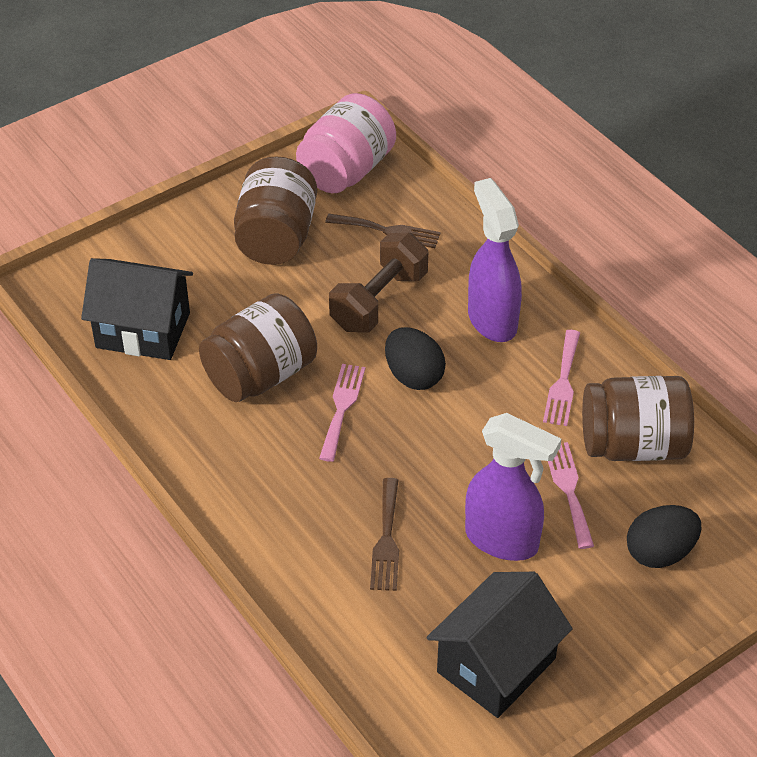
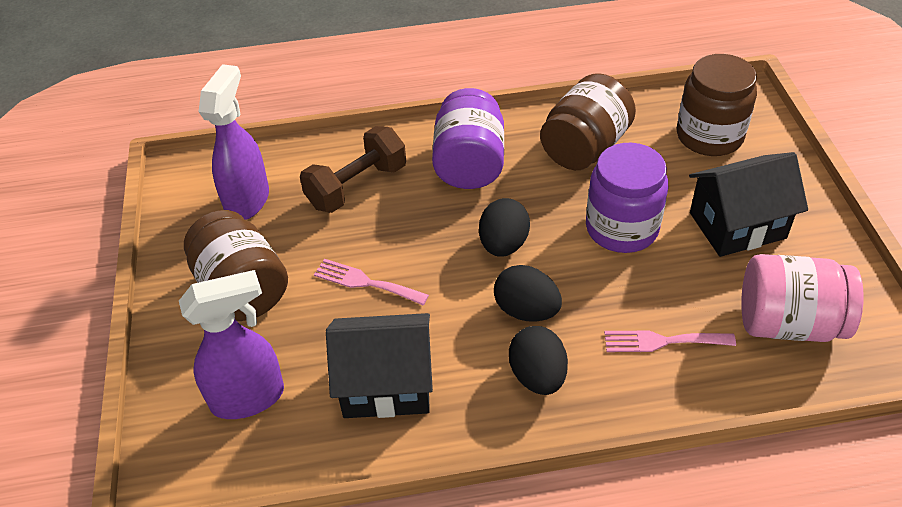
black egg: 2 -> 3
brown fork: 2 -> 0
pink fork: 3 -> 2
purple jar: 0 -> 2

